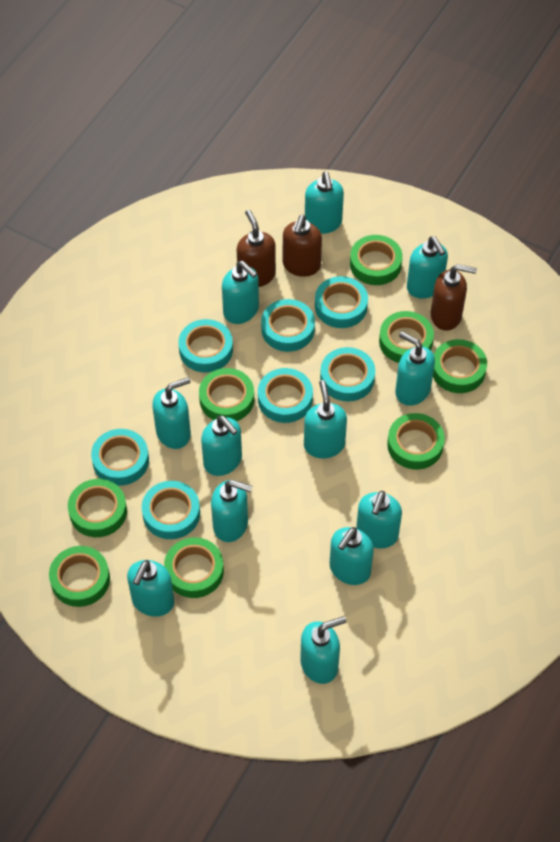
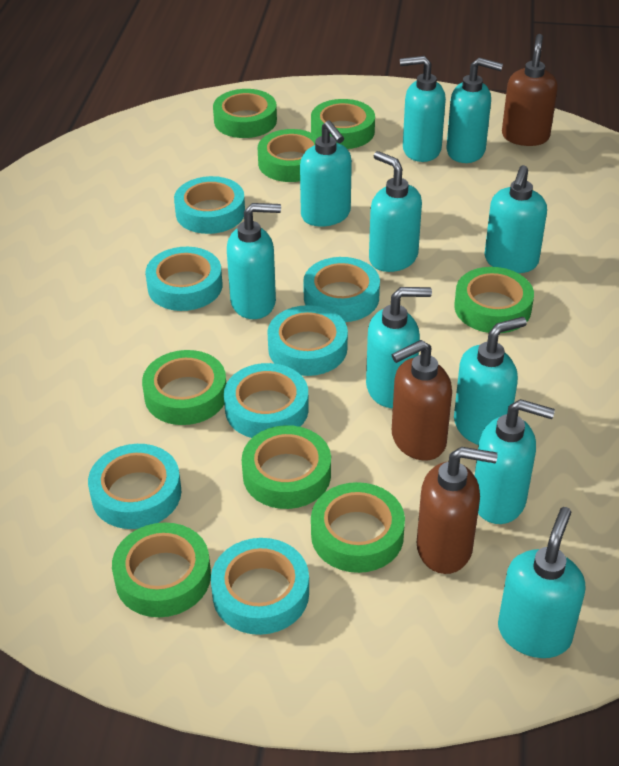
turquoise soap dispenser: 12 -> 10

